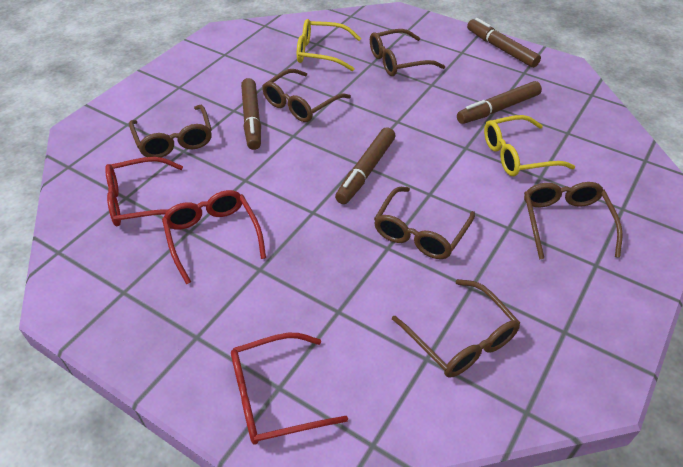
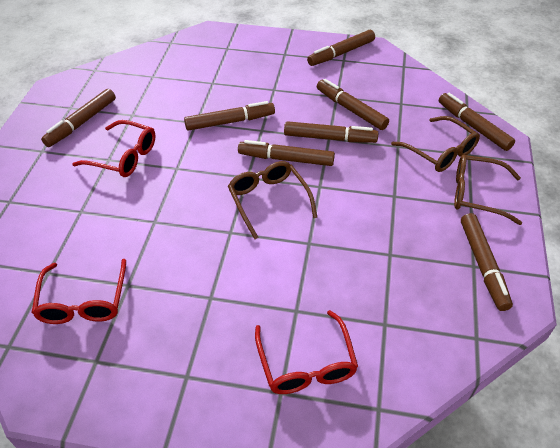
brown glasses: 6 -> 3
brown marker: 4 -> 8
yellow glasses: 2 -> 0

